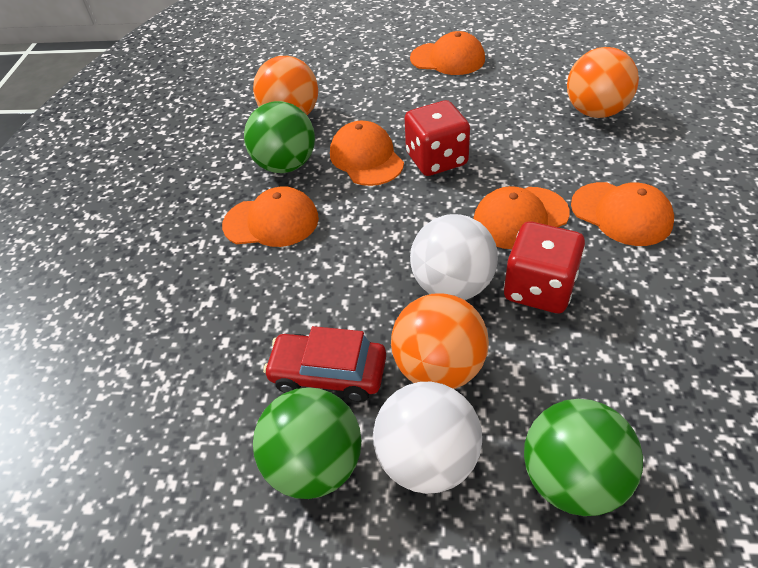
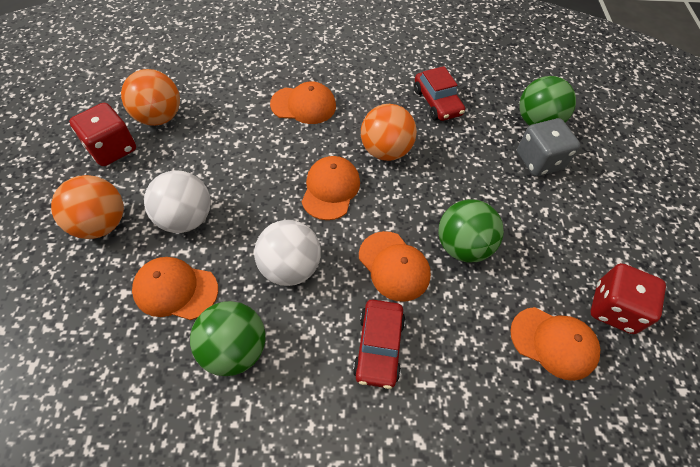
grey dice: 0 -> 1
red car: 1 -> 2

